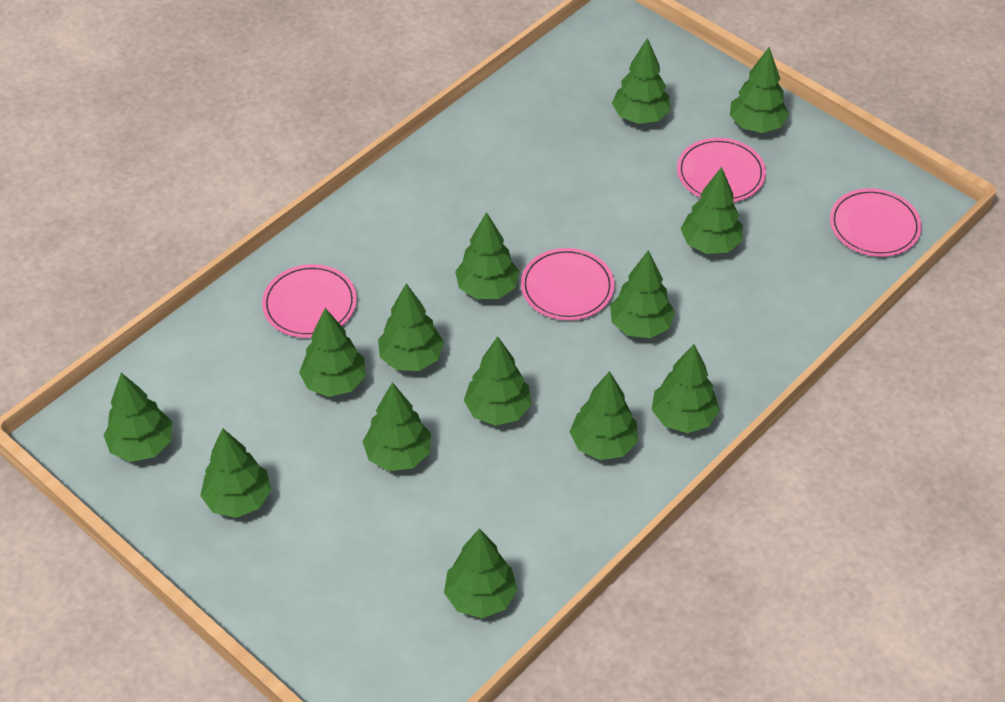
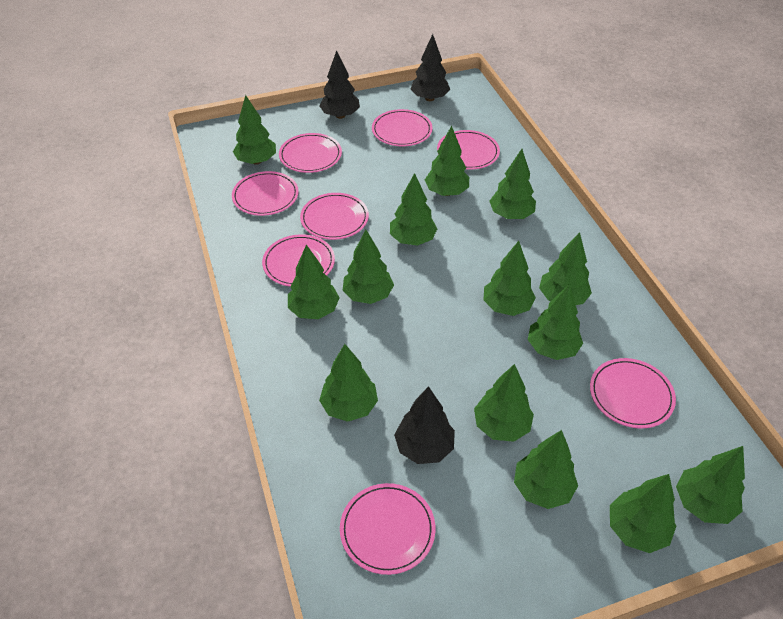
black tree: 0 -> 3
pink plate: 4 -> 8

